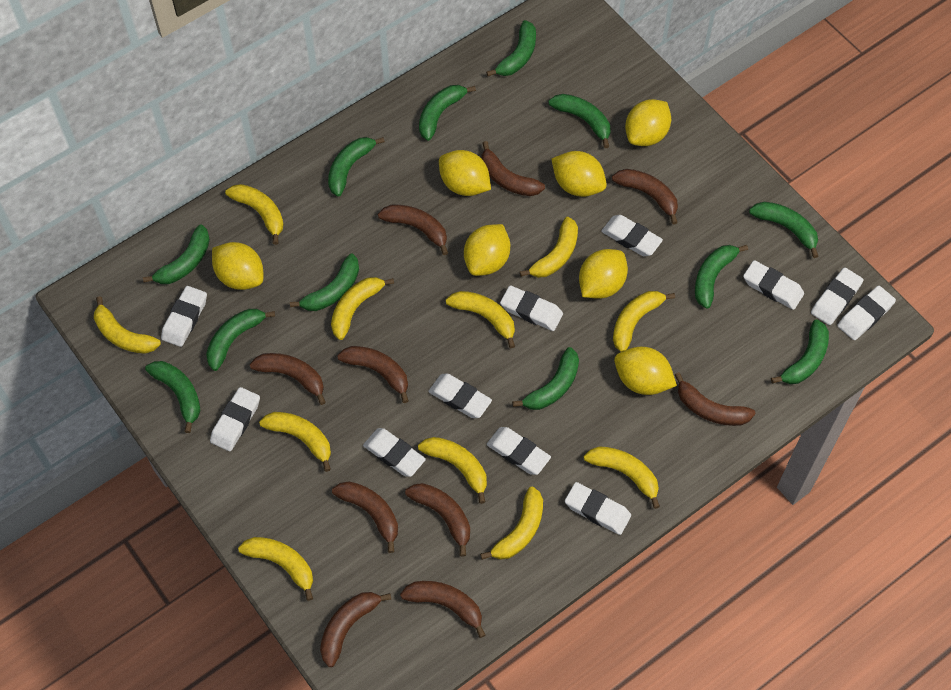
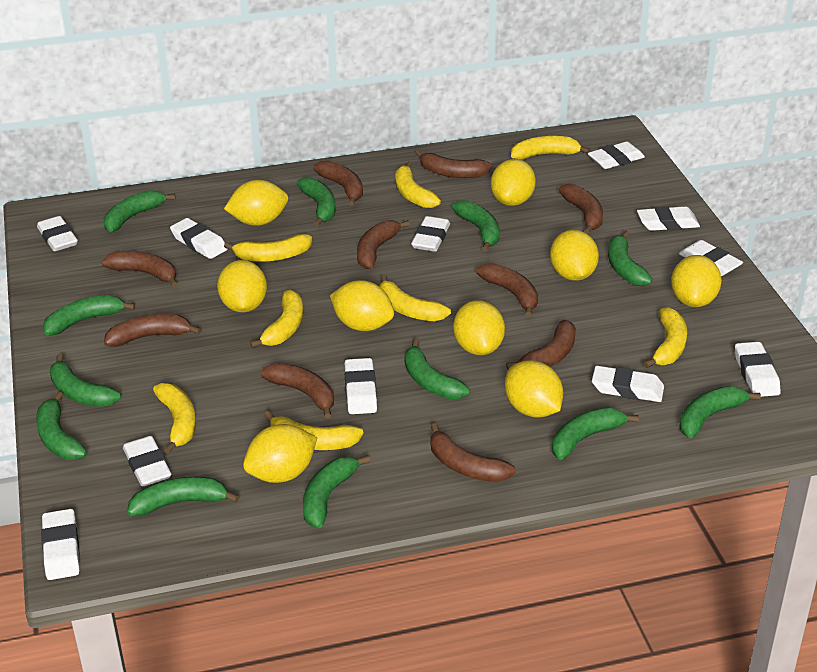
yellow banana: 11 -> 8
yellow lemon: 7 -> 9

